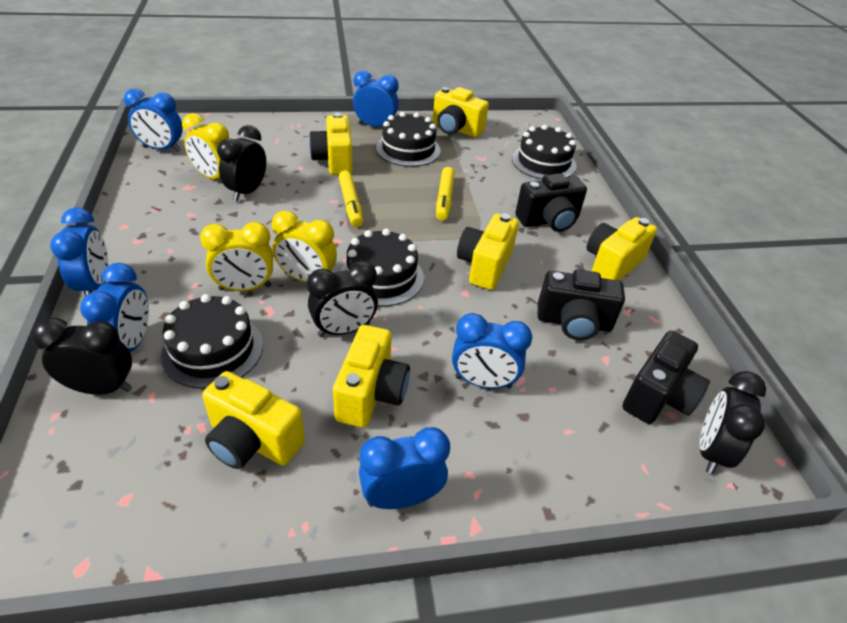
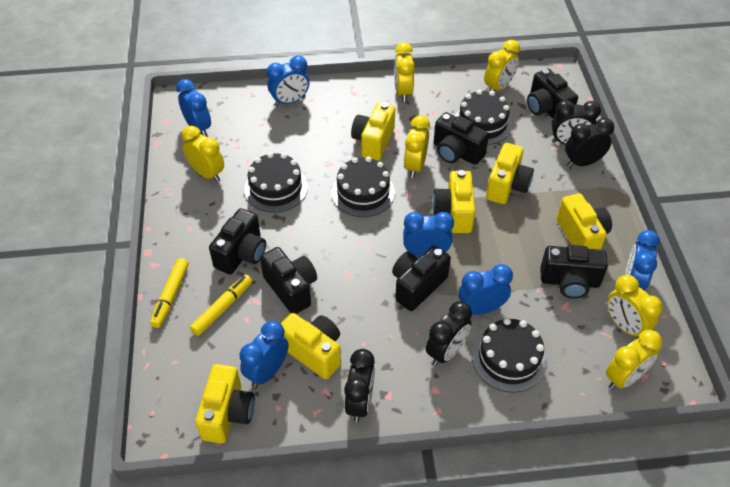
black camera: 3 -> 6
yellow clock: 3 -> 6

